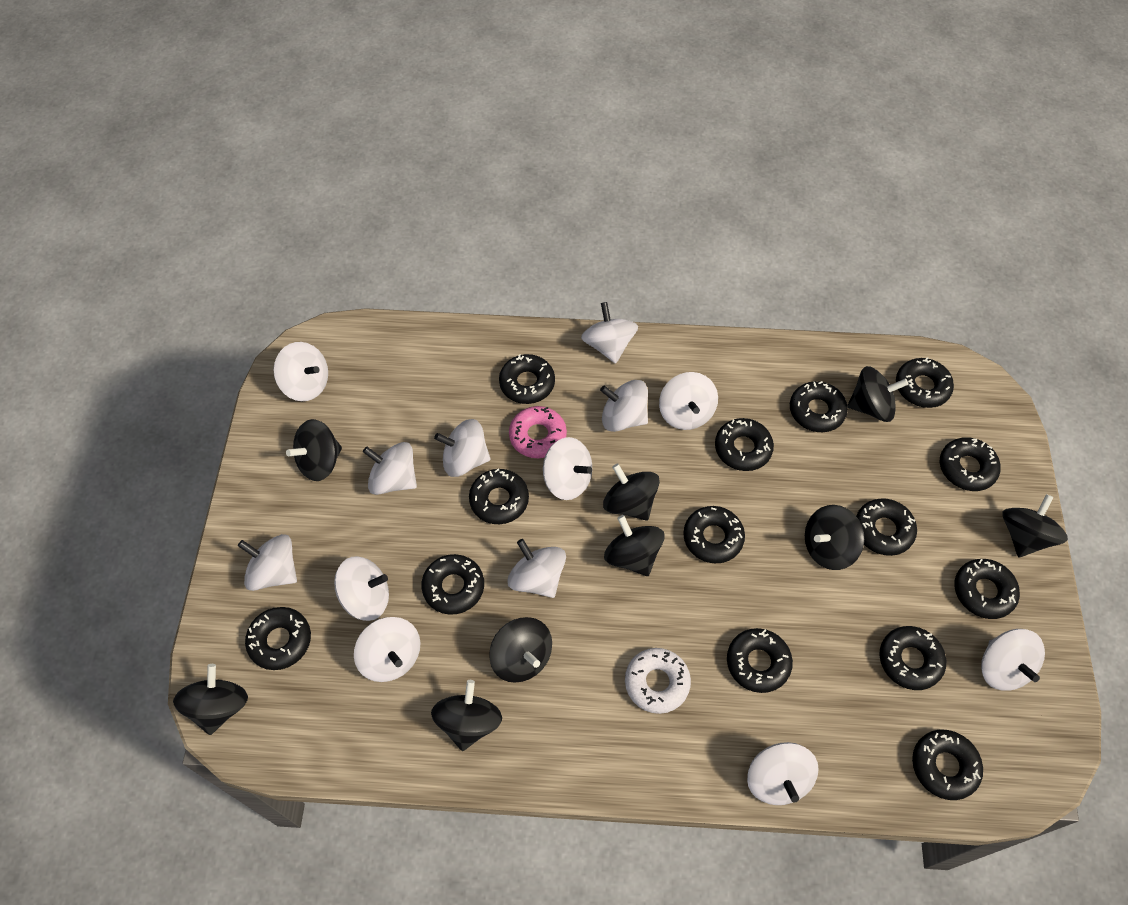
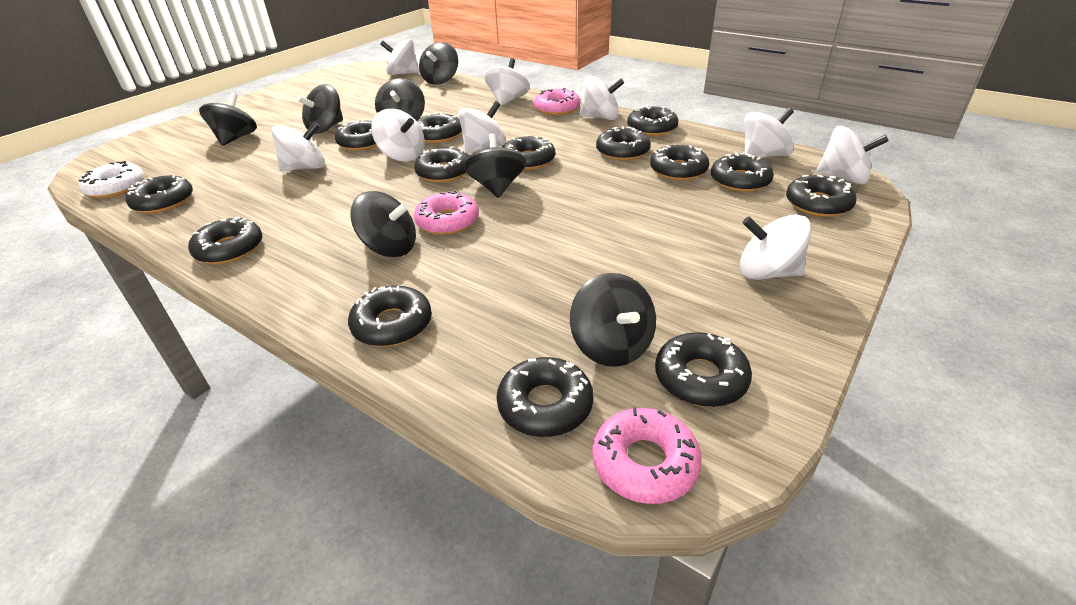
black spinning top: 9 -> 7
pink donut: 1 -> 3
white spinning top: 13 -> 9

